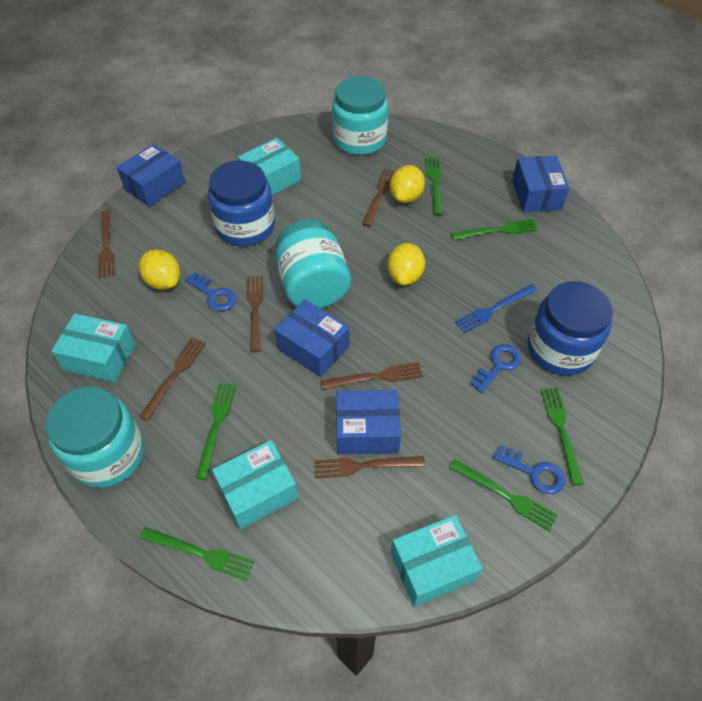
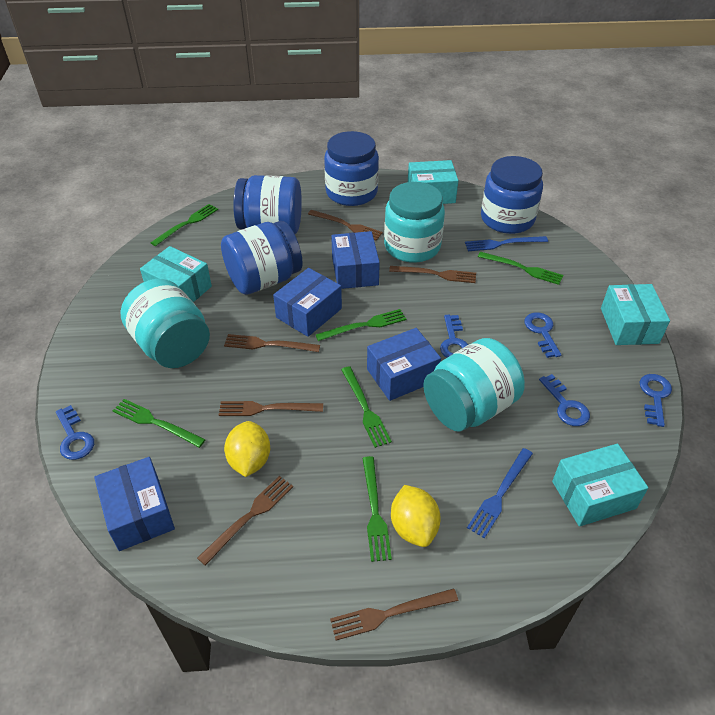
blue fork: 1 -> 2
blue jar: 2 -> 4
blue key: 3 -> 5
yellow lemon: 3 -> 2

